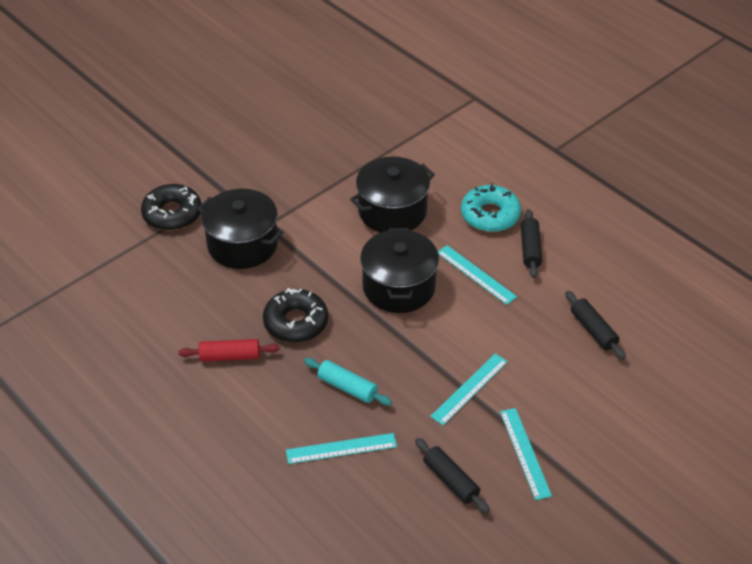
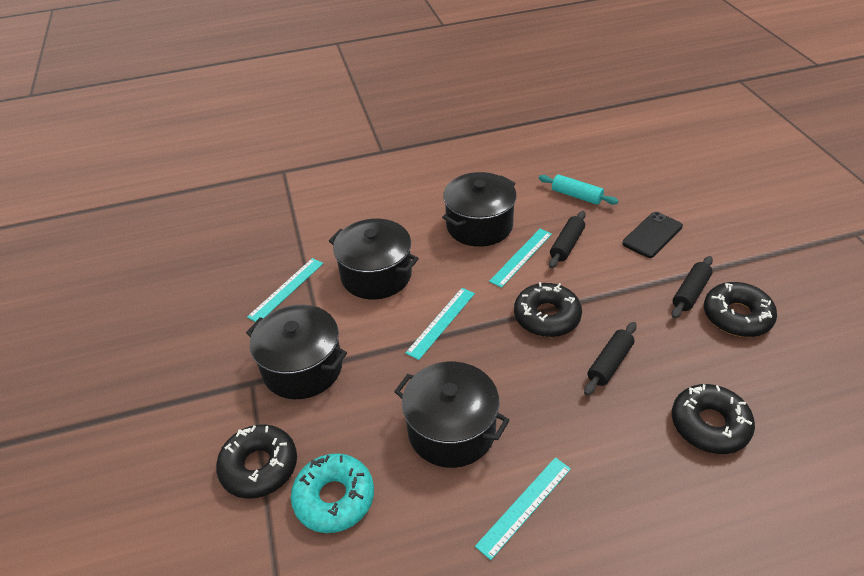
black donut: 2 -> 4
black phone: 0 -> 1
black pot: 3 -> 4
red rolling pin: 1 -> 0

